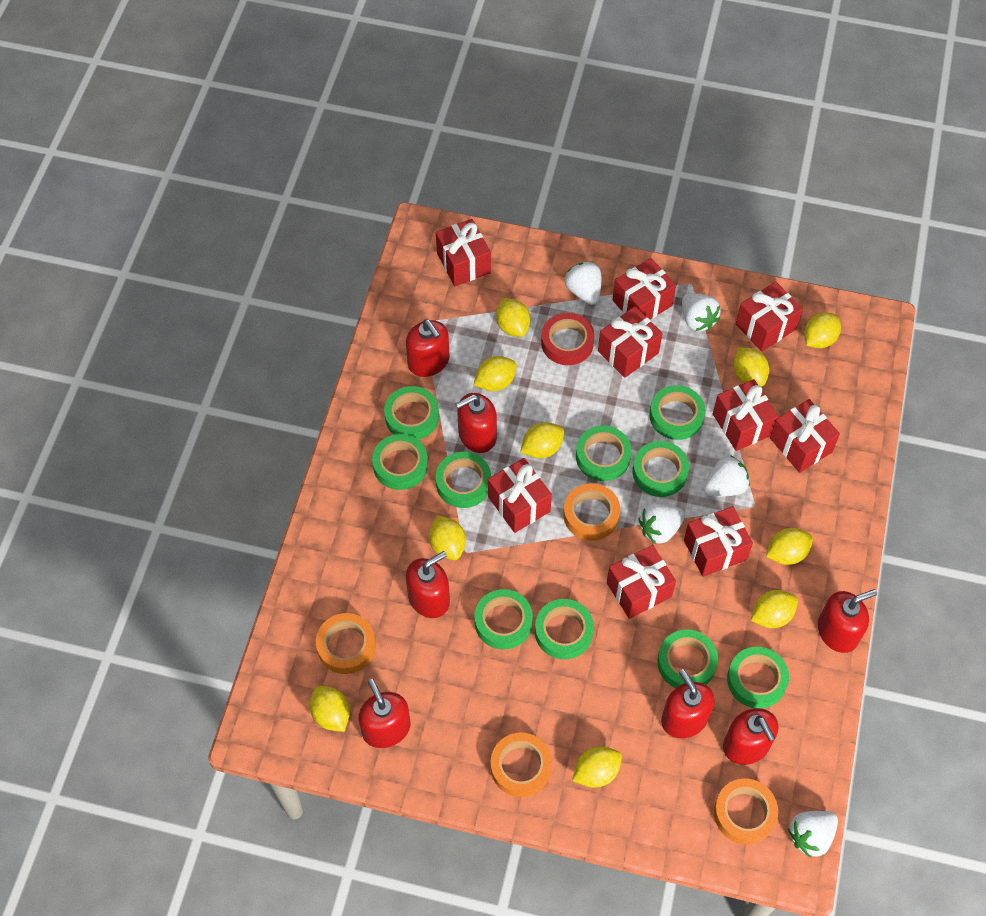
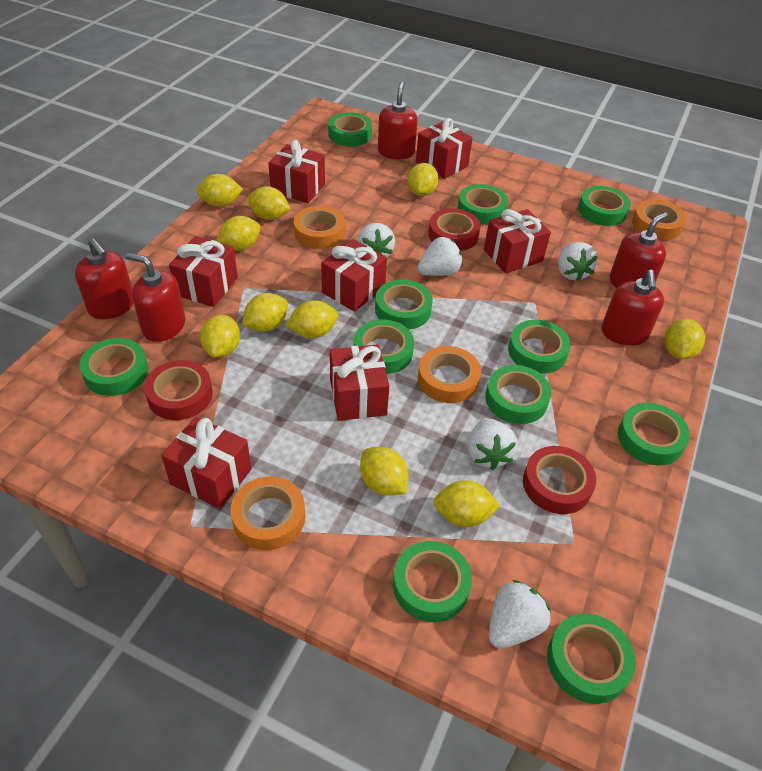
green tape: 10 -> 11
red gift: 9 -> 7
red soap dispenser: 7 -> 5
red tape: 1 -> 3

